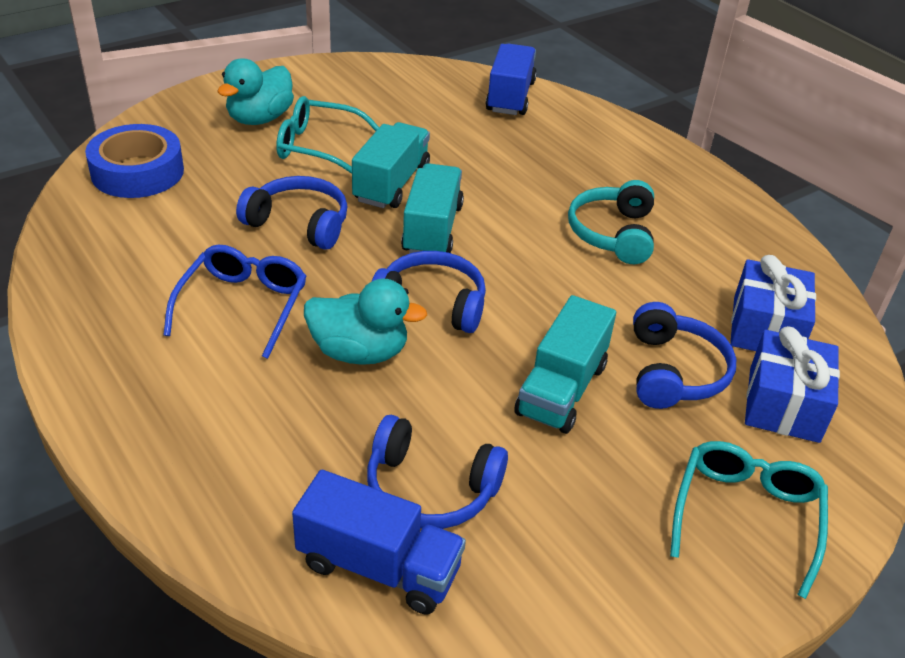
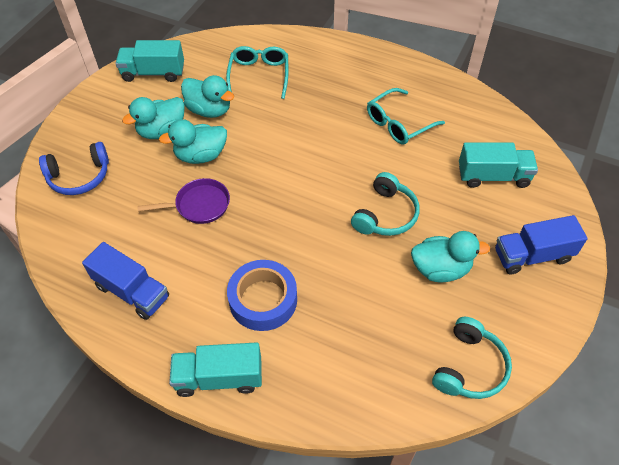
blue gift: 2 -> 0
blue glasses: 1 -> 0
blue headphones: 4 -> 1
purple pan: 0 -> 1
turquoise duck: 2 -> 4
turquoise headphones: 1 -> 2

